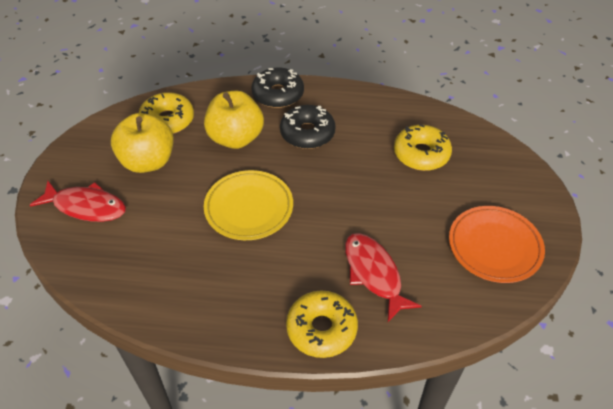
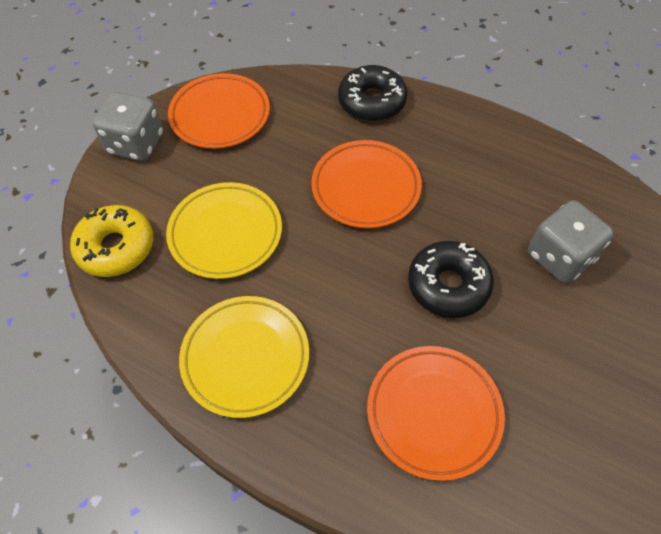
grey dice: 0 -> 2
orange plate: 1 -> 3
red fish: 2 -> 0
yellow apple: 2 -> 0
yellow donut: 3 -> 1
yellow plate: 1 -> 2

